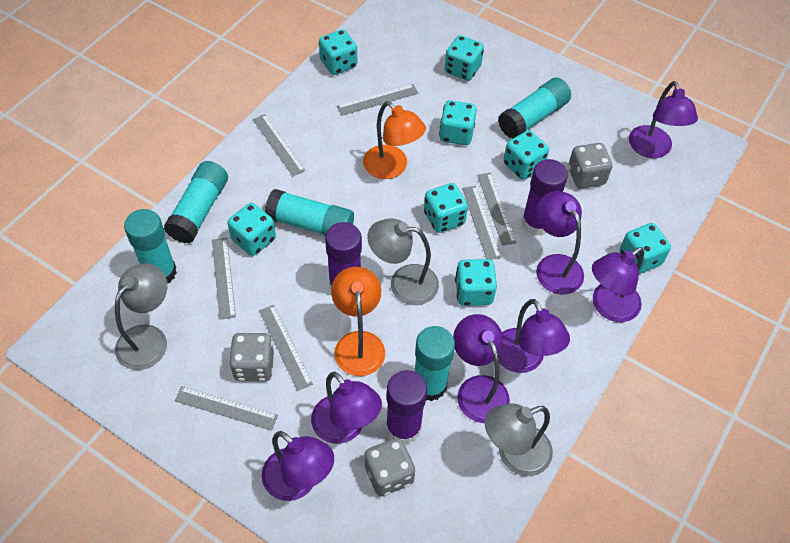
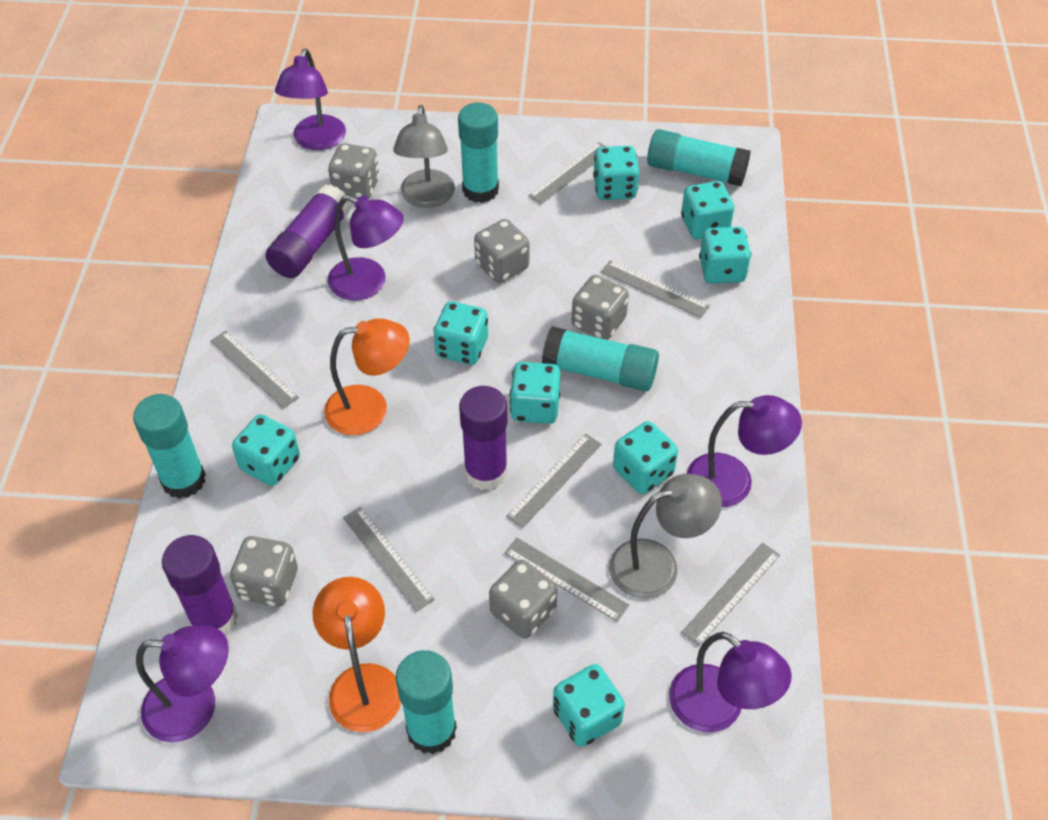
grey dice: 3 -> 5
grey lamp: 3 -> 2
purple lamp: 7 -> 5

